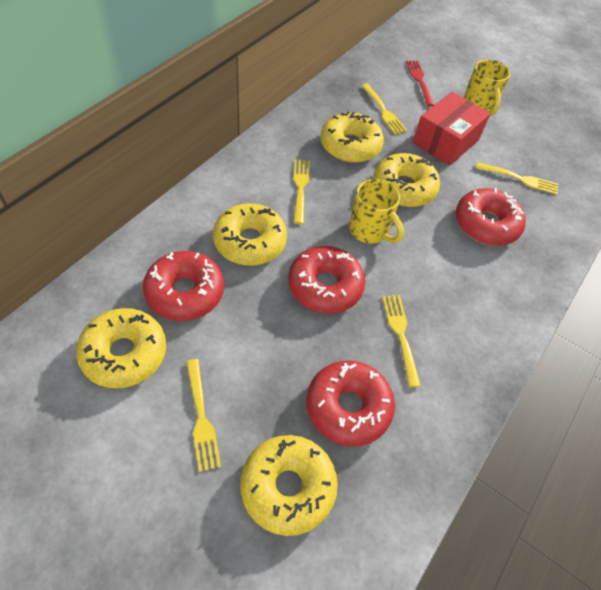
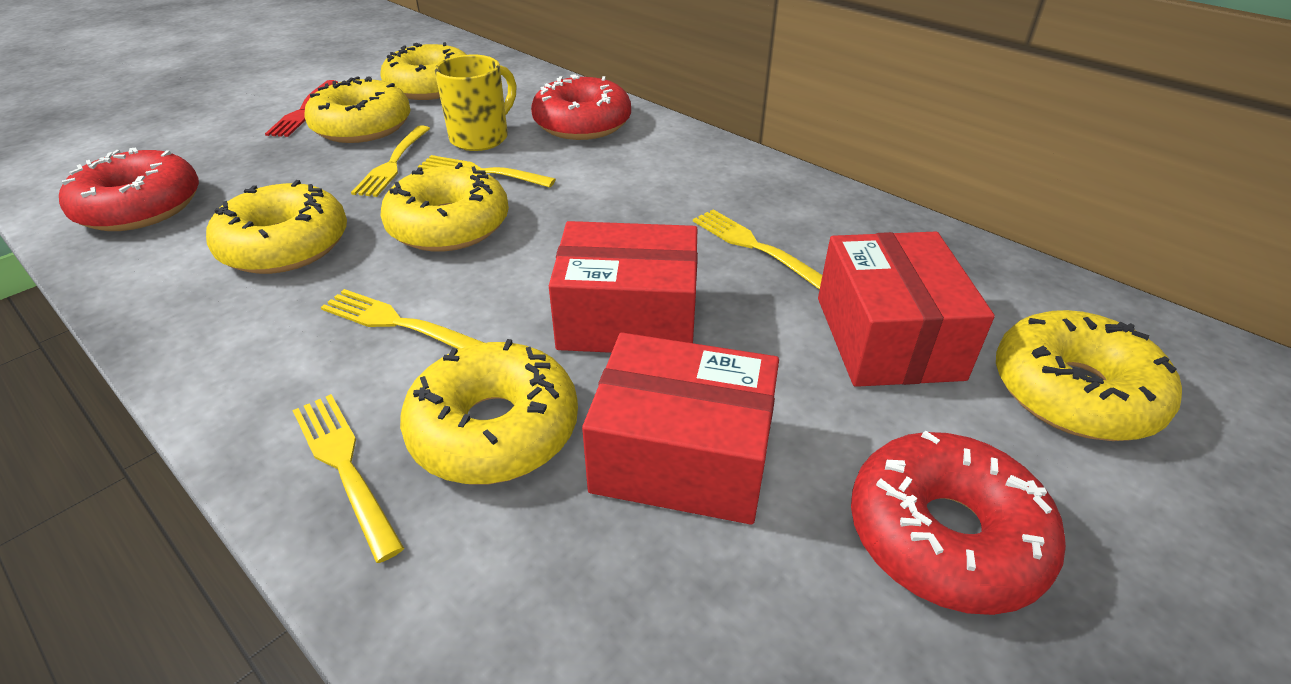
red box: 1 -> 3
red donut: 4 -> 3
yellow donut: 5 -> 6
yellow mug: 2 -> 1

